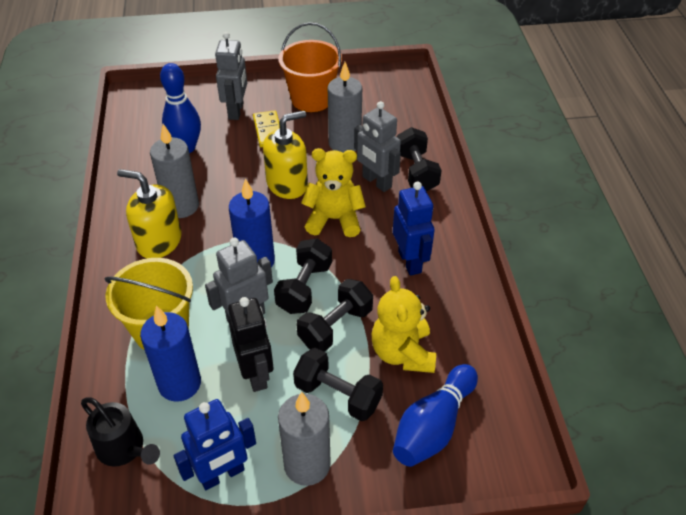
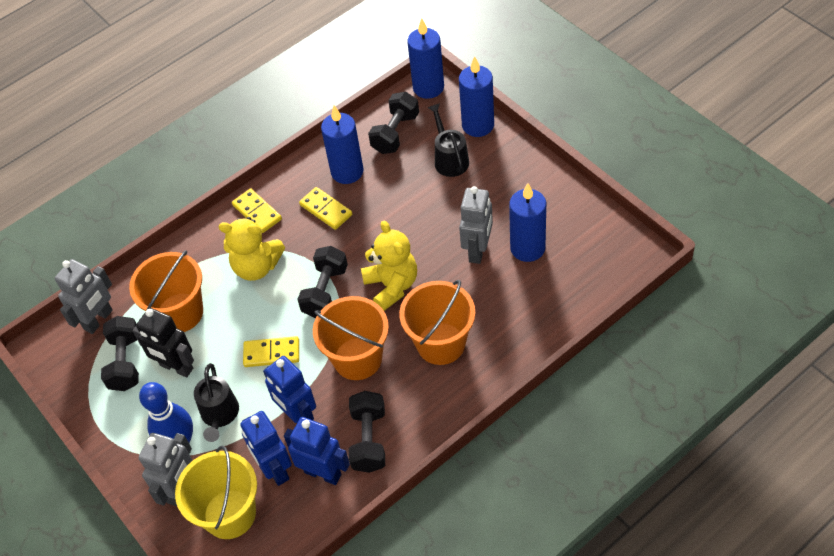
black watering can: 1 -> 2
blue bowling pin: 2 -> 1
blue candle: 2 -> 4
blue robot: 2 -> 3
grey candle: 3 -> 0
orange bucket: 1 -> 3
yellow domino: 1 -> 3
yellow soap dispenser: 2 -> 0

